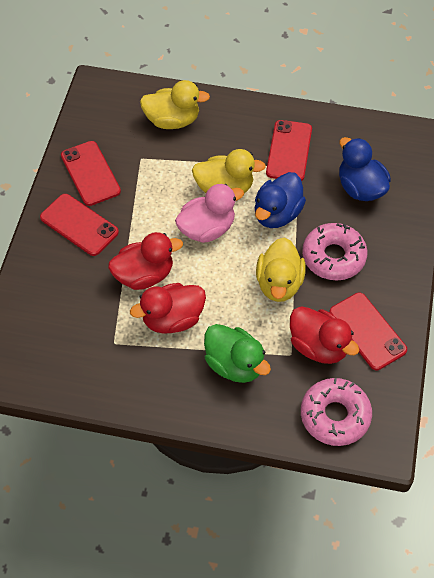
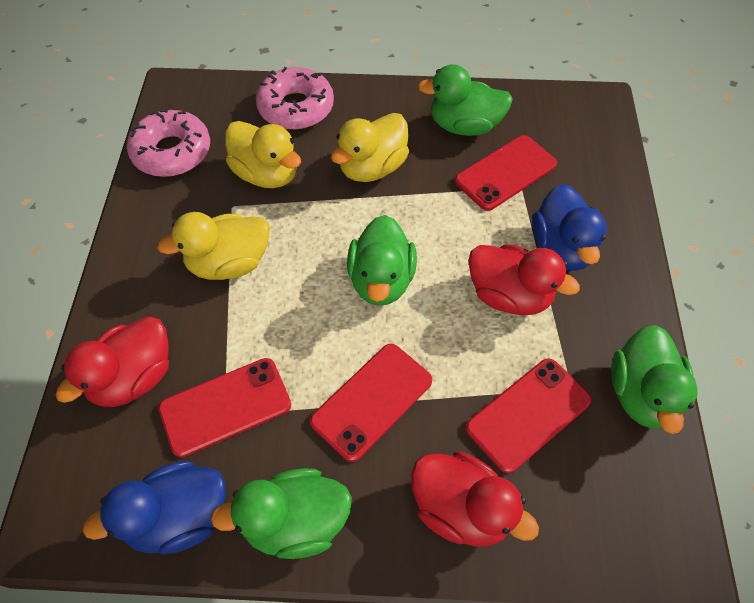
green duck: 1 -> 4
pink duck: 1 -> 0

